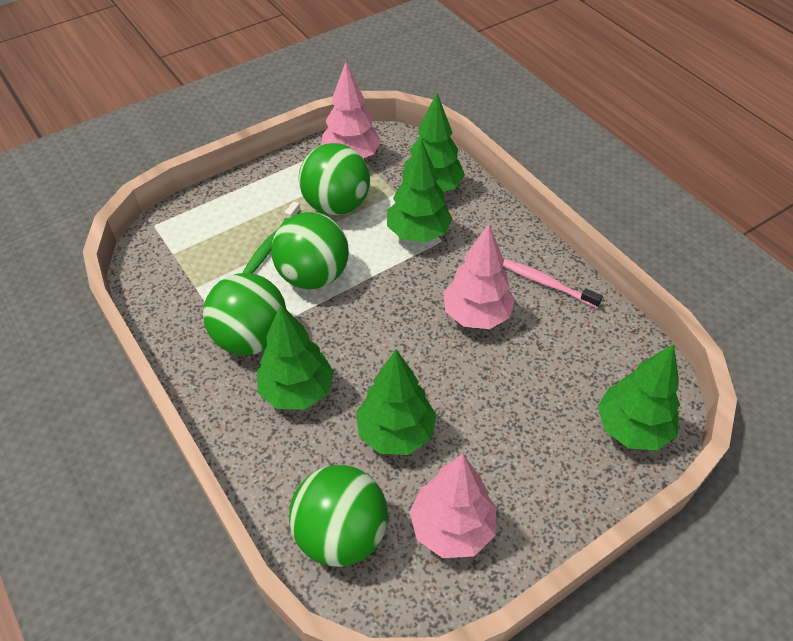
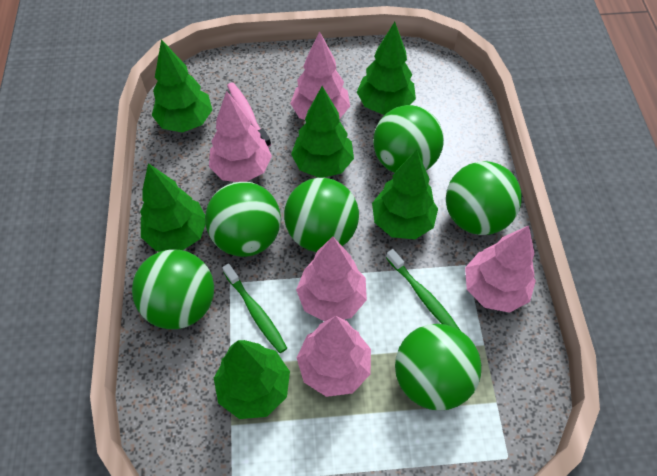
green ball: 4 -> 6
green toothbrush: 1 -> 2
green tree: 5 -> 6
pink tree: 3 -> 5

